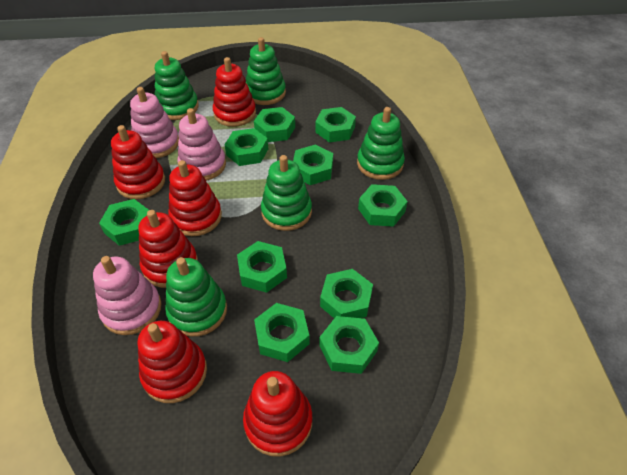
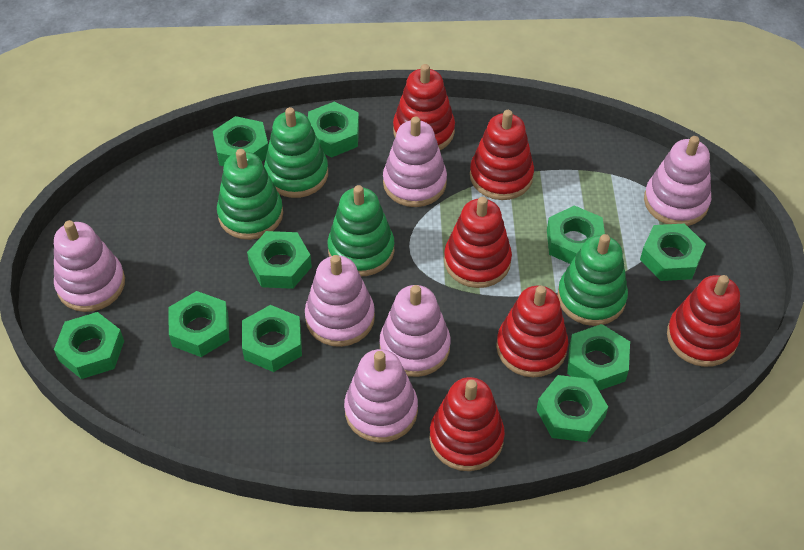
green stacking toy: 5 -> 4
pink stacking toy: 3 -> 6

